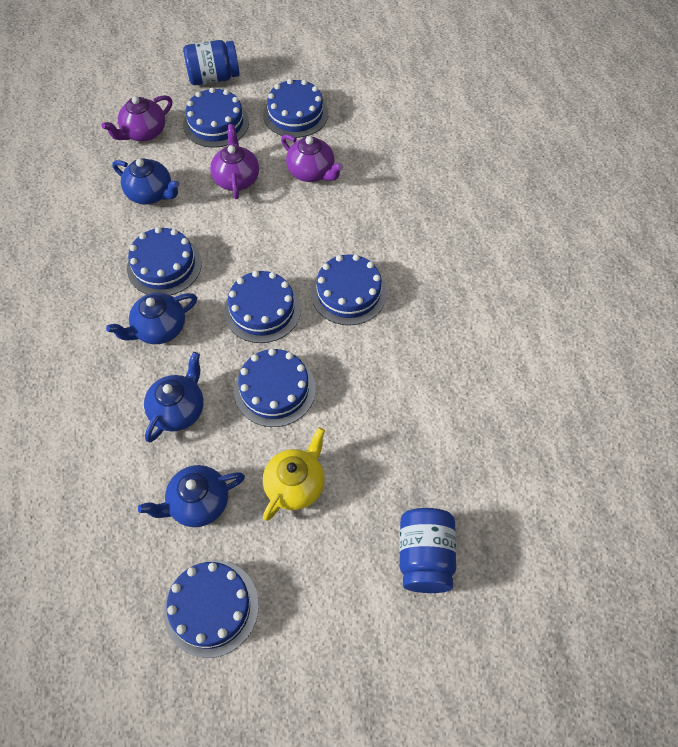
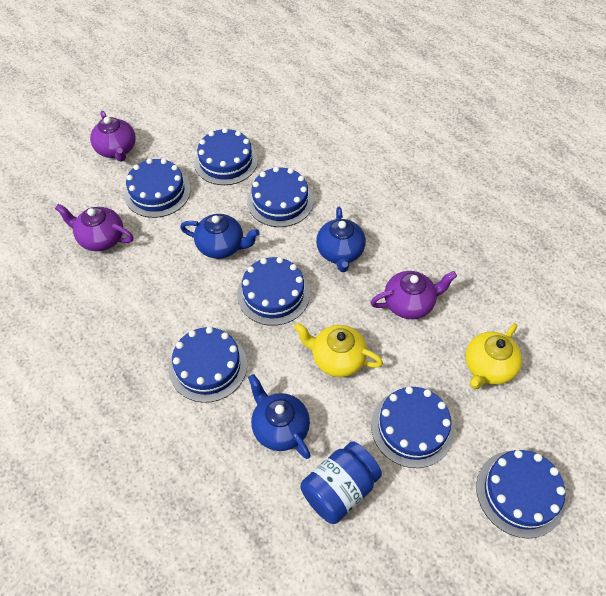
blue jar: 2 -> 1
blue teapot: 4 -> 3
yellow teapot: 1 -> 2

